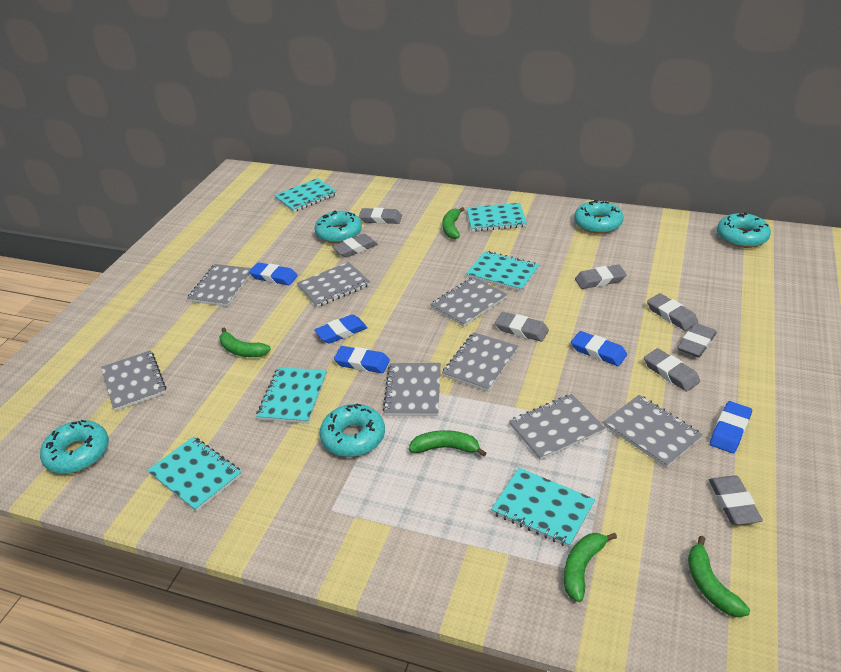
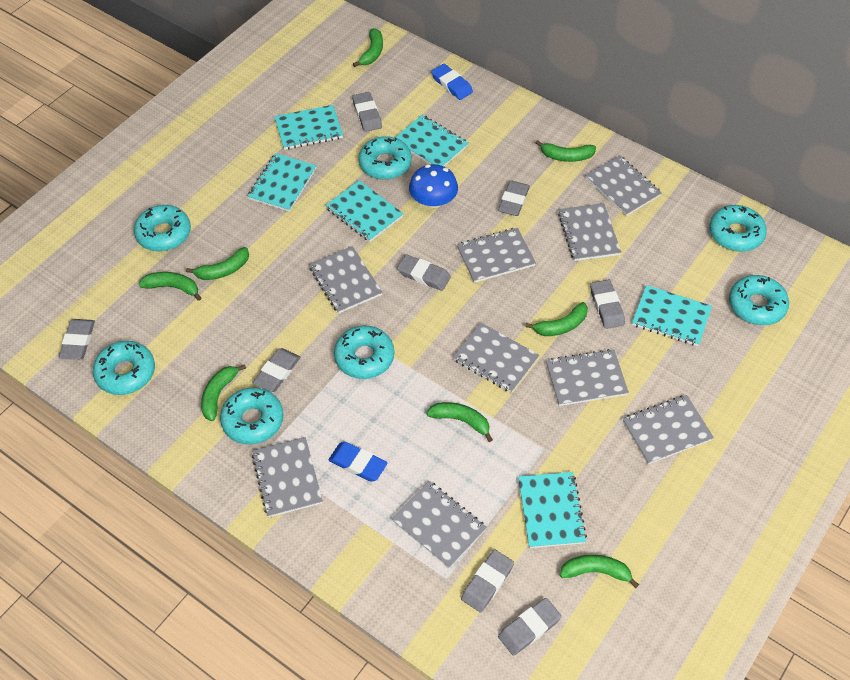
blue eraser: 5 -> 2
blue mushroom: 0 -> 1
green banana: 5 -> 8
grey notebook: 8 -> 9
turquoise donut: 5 -> 7

